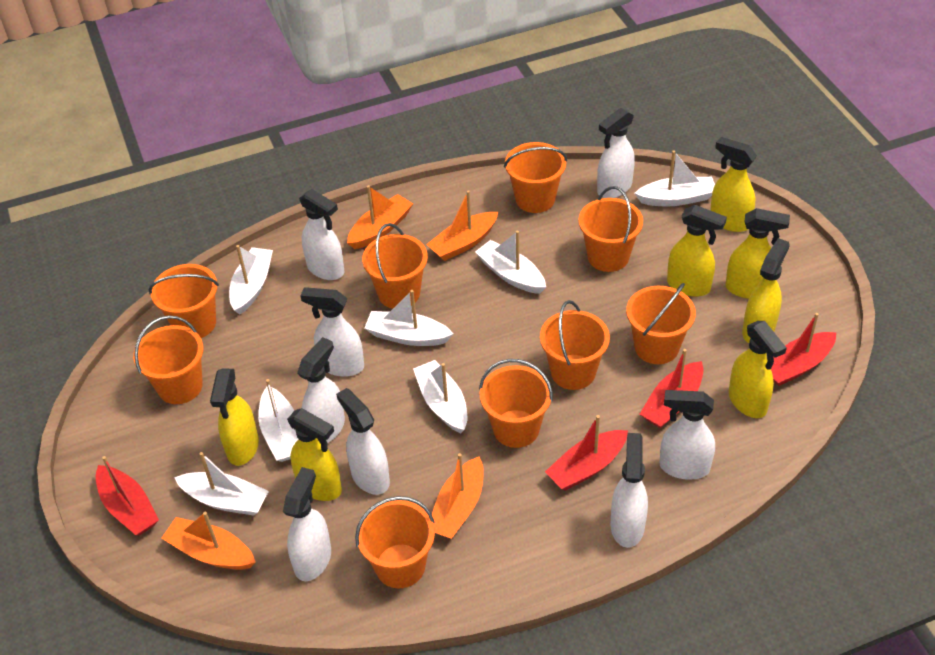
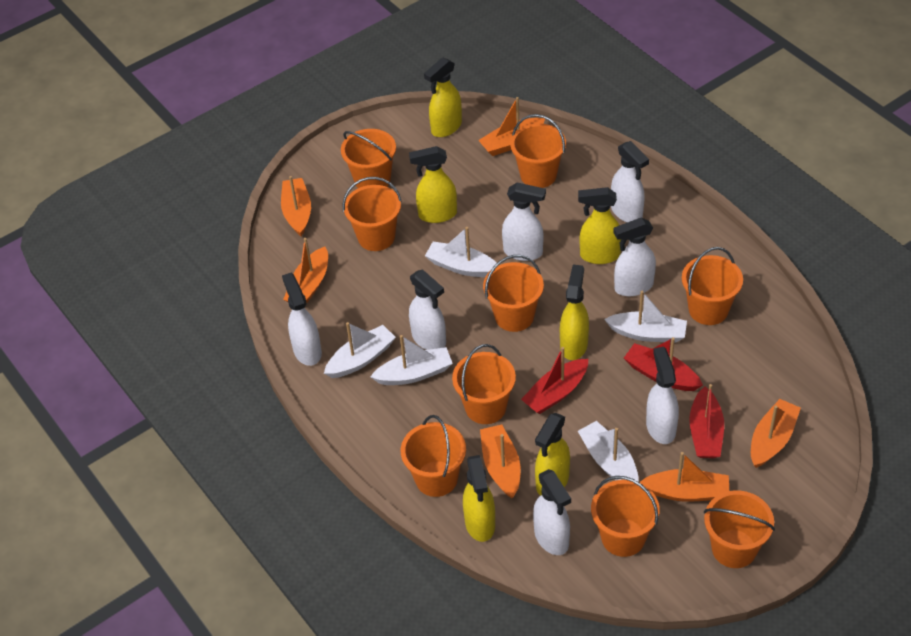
orange boat: 4 -> 6
red boat: 4 -> 3
white boat: 7 -> 5
white spray bottle: 8 -> 7
yellow spray bottle: 7 -> 6

